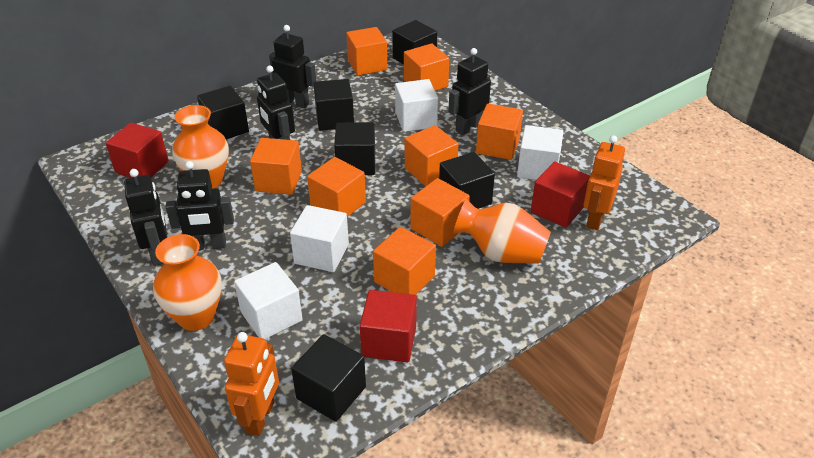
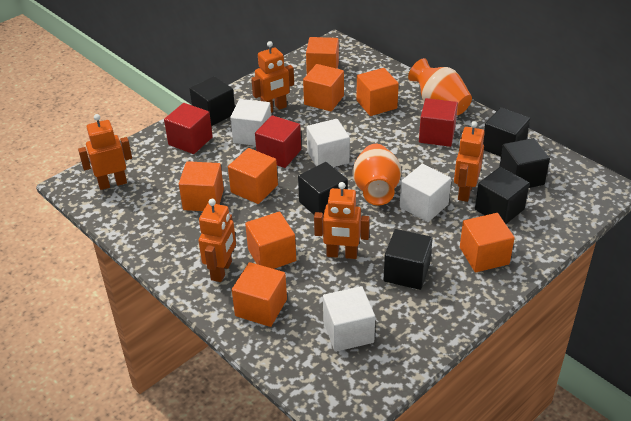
black robot: 5 -> 0
orange robot: 2 -> 5
orange vase: 3 -> 2

